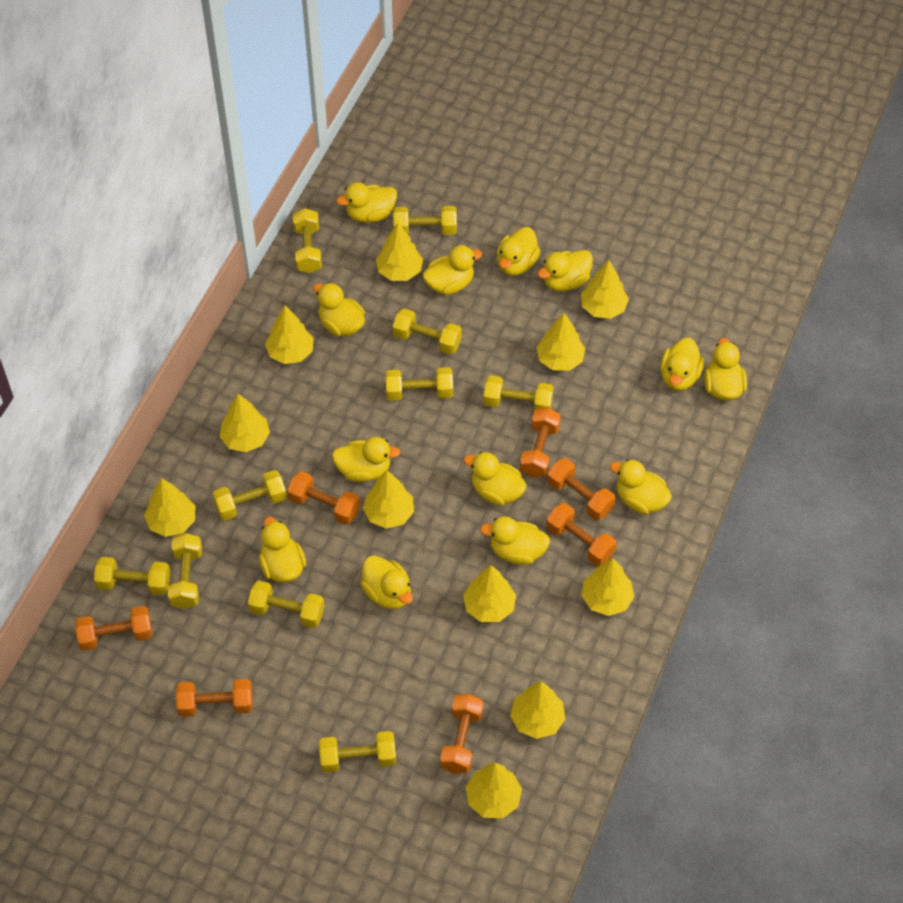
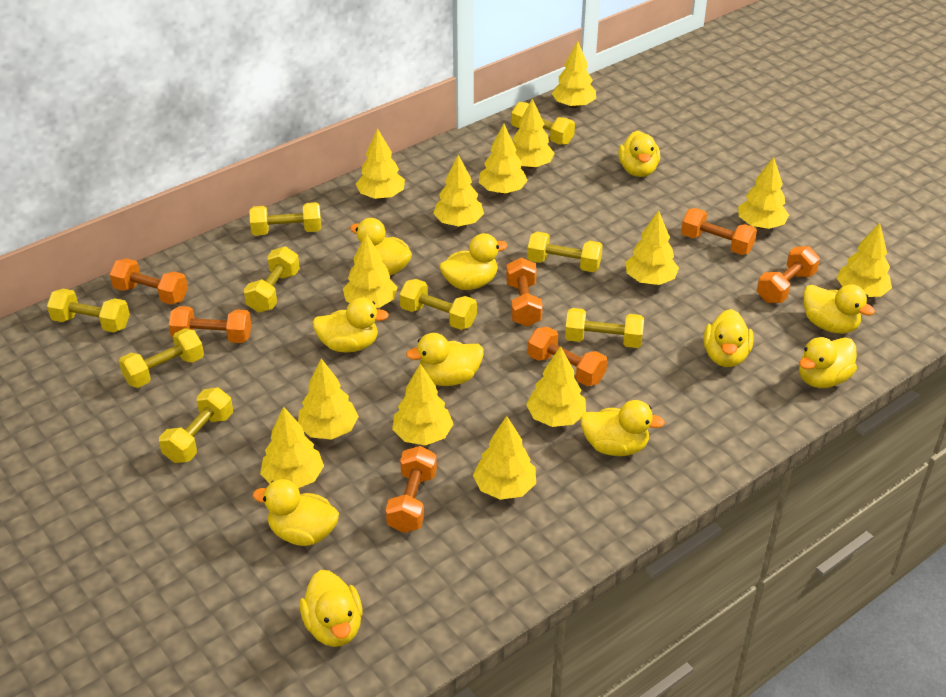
yellow duck: 13 -> 11
yellow dumbbell: 10 -> 9
yellow tree: 11 -> 14

